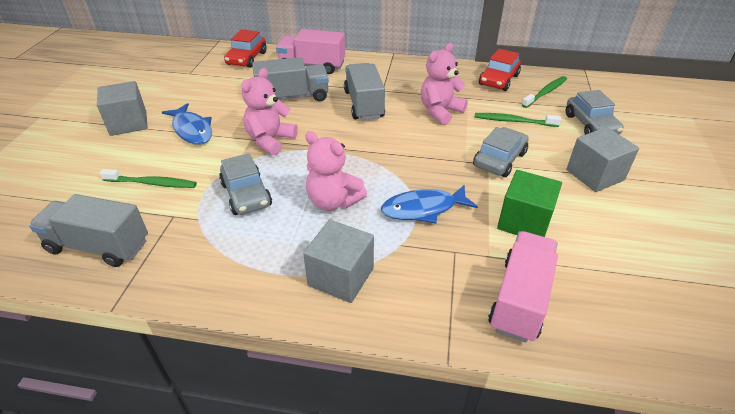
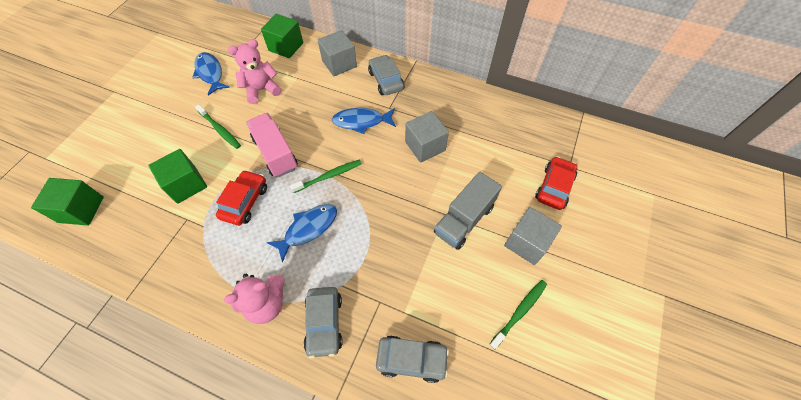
blue fish: 2 -> 3
green cube: 1 -> 3
grey truck: 3 -> 1
pink teddy bear: 3 -> 2
pink truck: 2 -> 1

